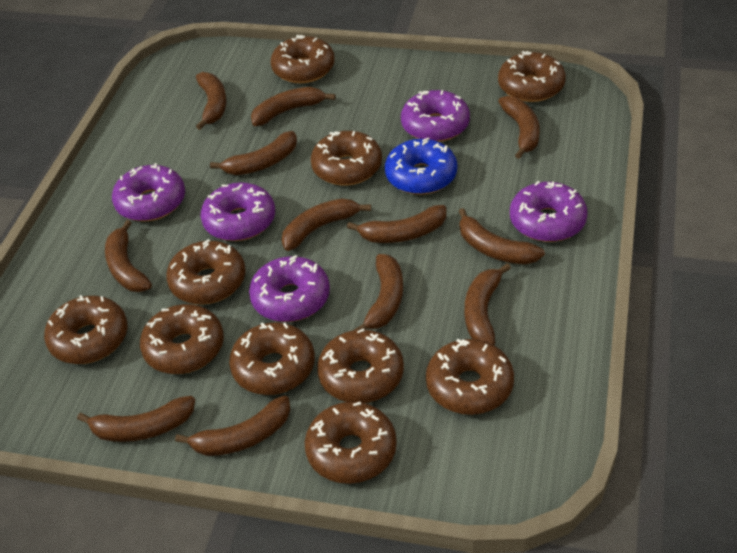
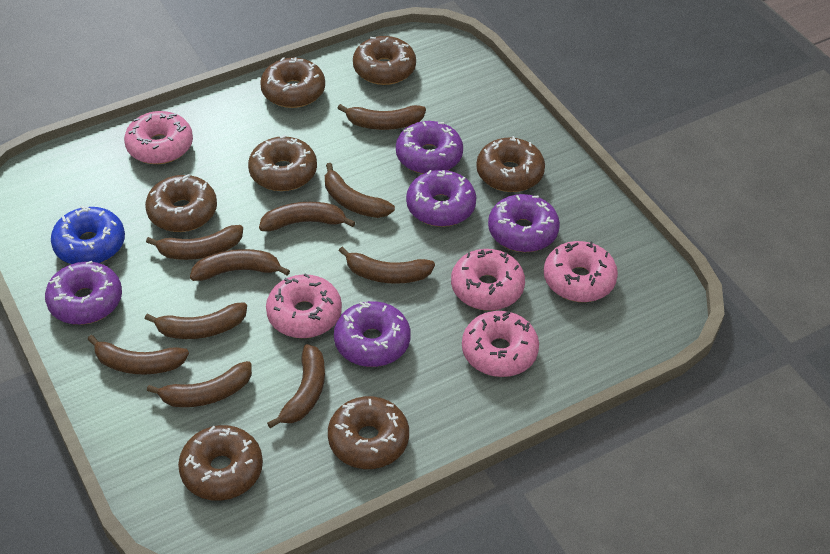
brown banana: 12 -> 10
brown donut: 10 -> 7
pink donut: 0 -> 5

